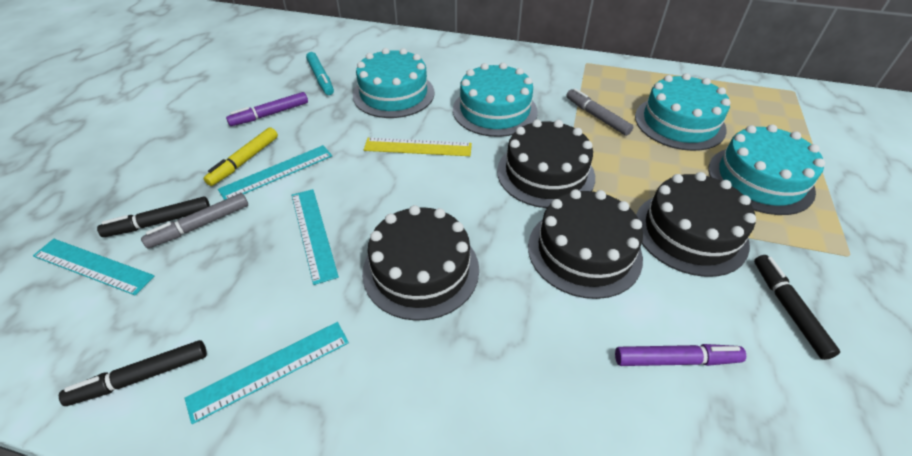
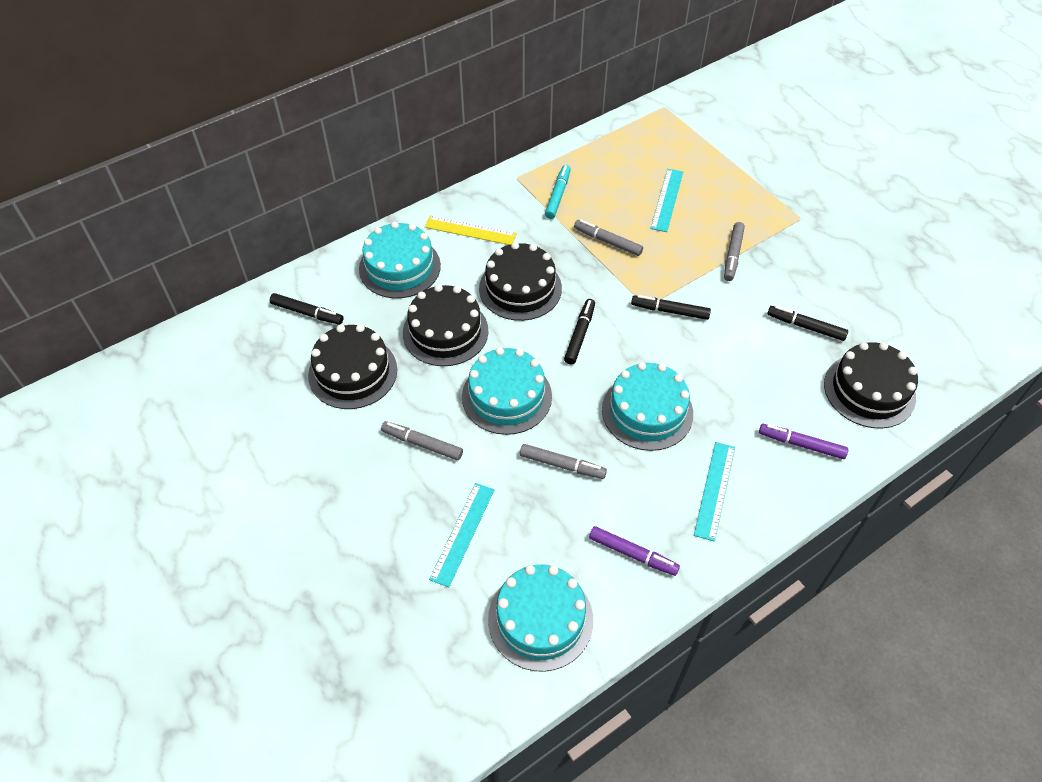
black marker: 3 -> 4
grey marker: 2 -> 4
turquoise ruler: 4 -> 3
yellow marker: 1 -> 0

